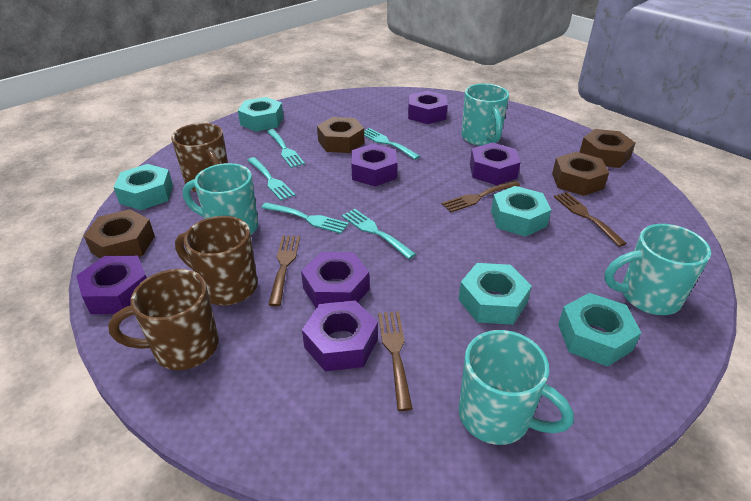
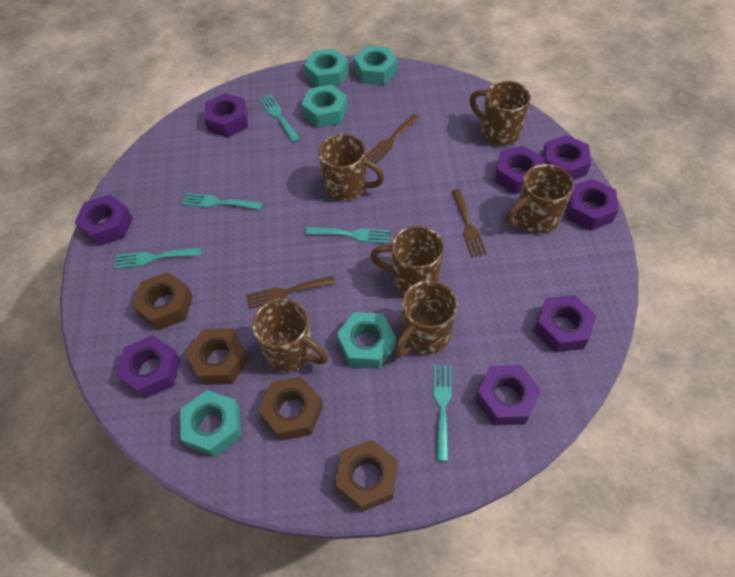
brown fork: 4 -> 3
brown mug: 3 -> 6
purple nut: 6 -> 8
turquoise mug: 4 -> 0

